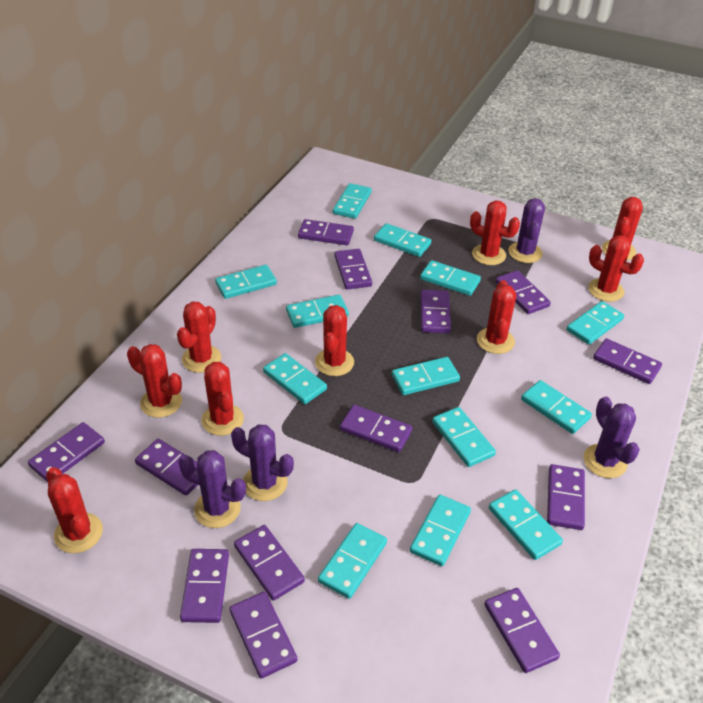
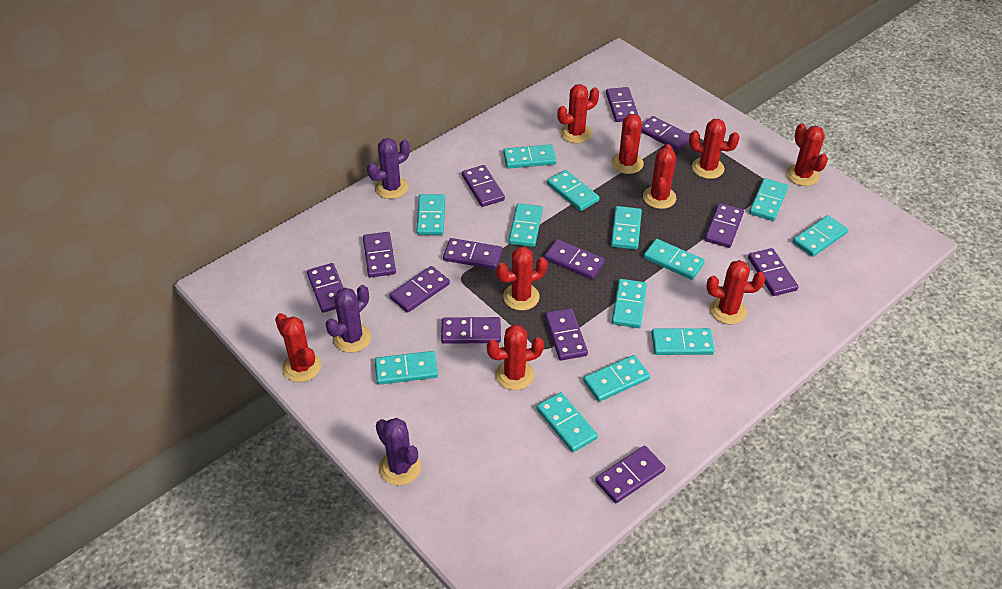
purple cactus: 4 -> 3

